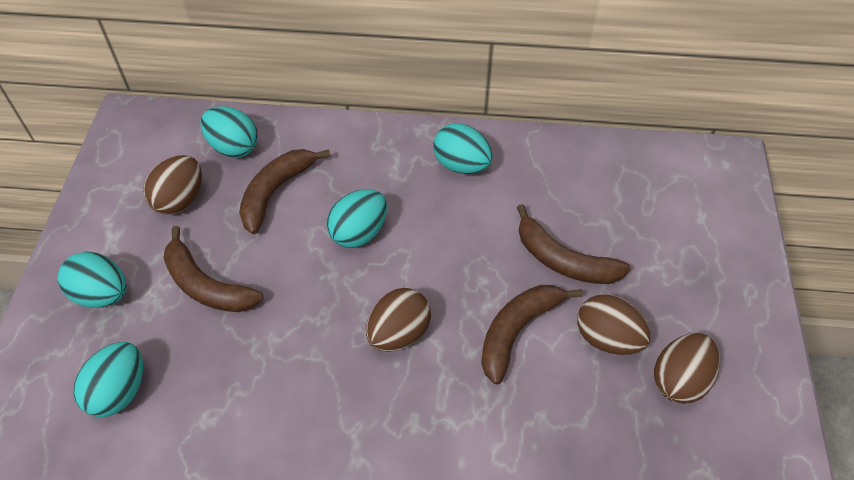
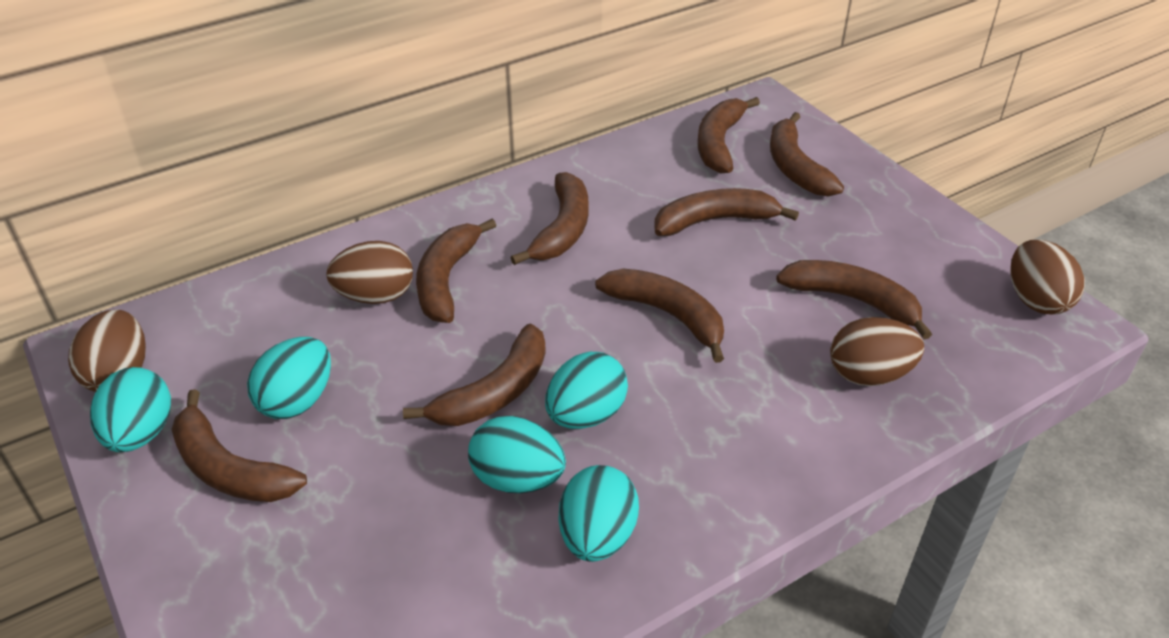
brown banana: 4 -> 9

